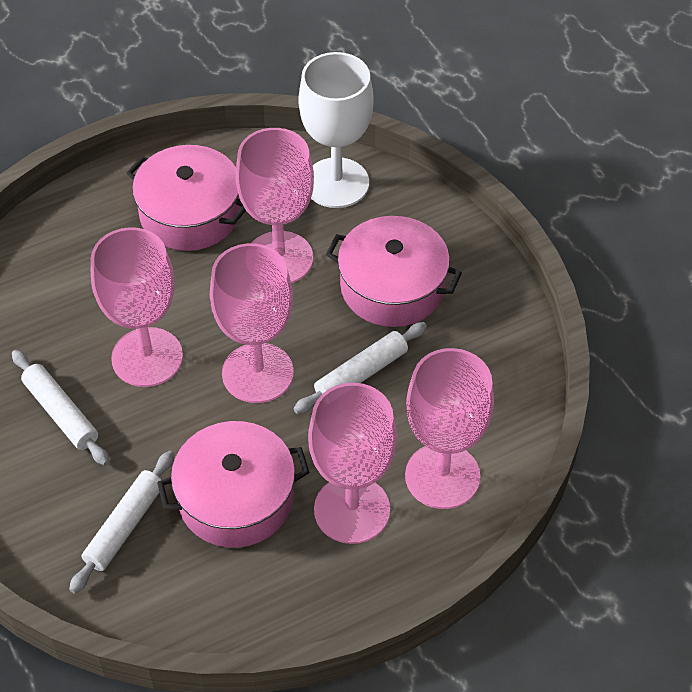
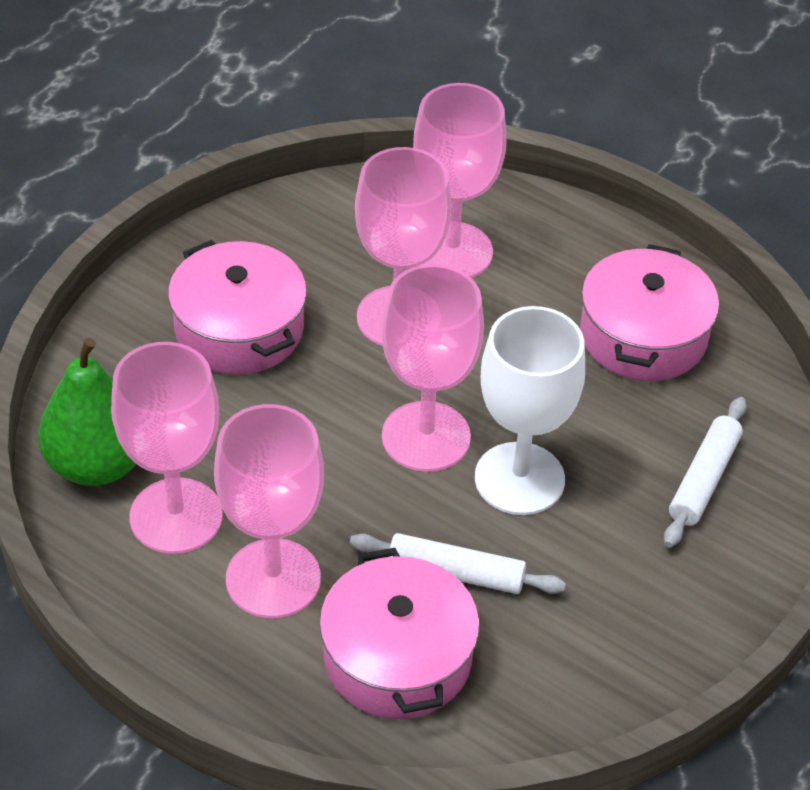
green pear: 0 -> 1
white rolling pin: 3 -> 2

